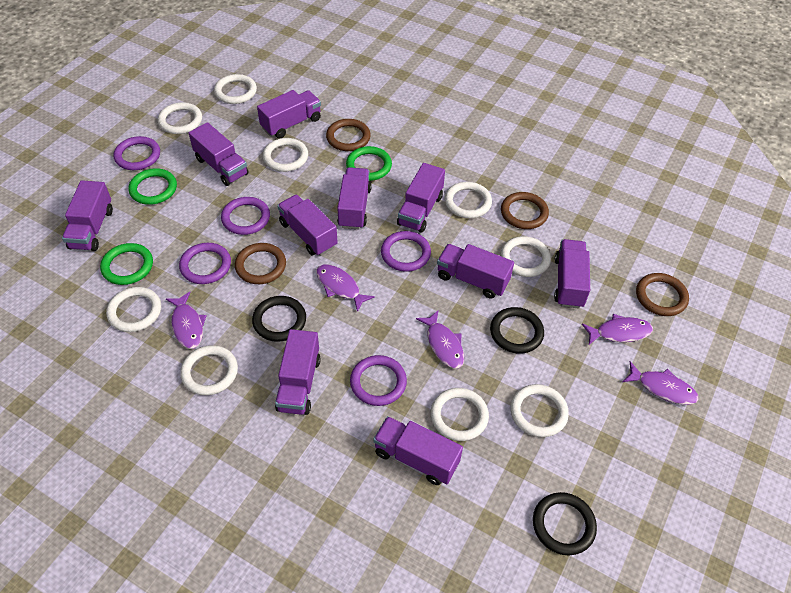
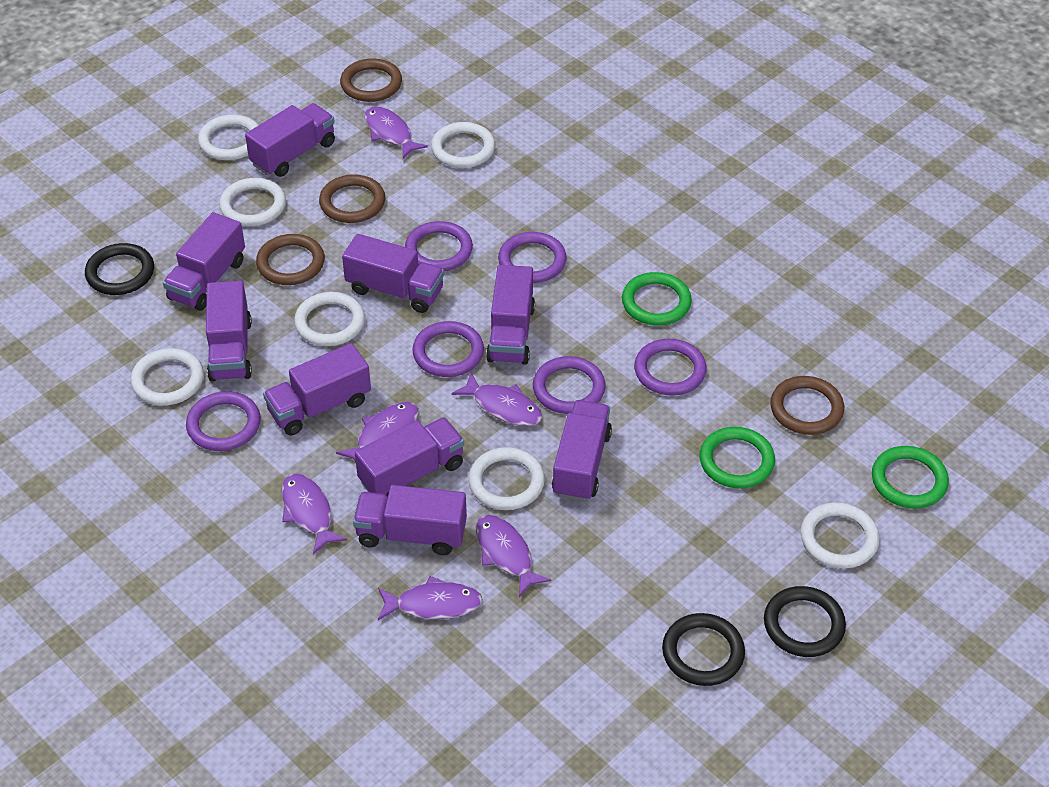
purple fish: 5 -> 6
purple ring: 5 -> 6
purple truck: 10 -> 9
white ring: 9 -> 7

